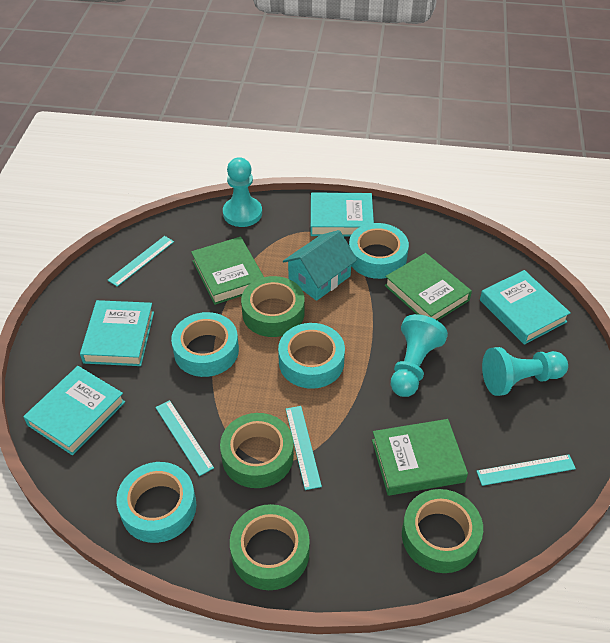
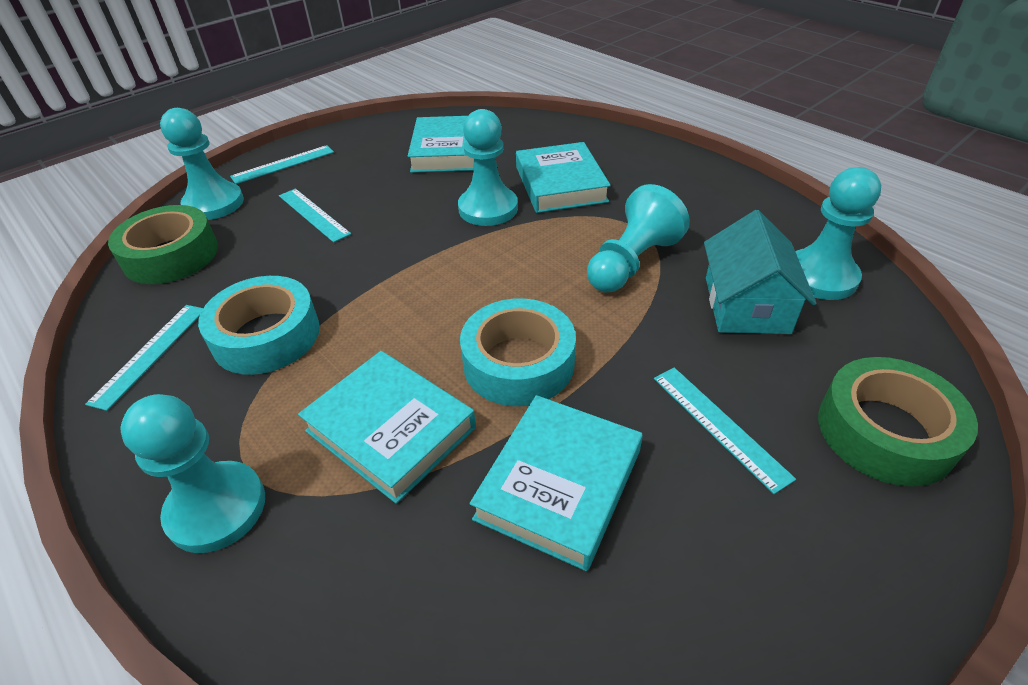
green book: 3 -> 0
green tape: 4 -> 2
turquoise pawn: 3 -> 5
turquoise tape: 4 -> 2

